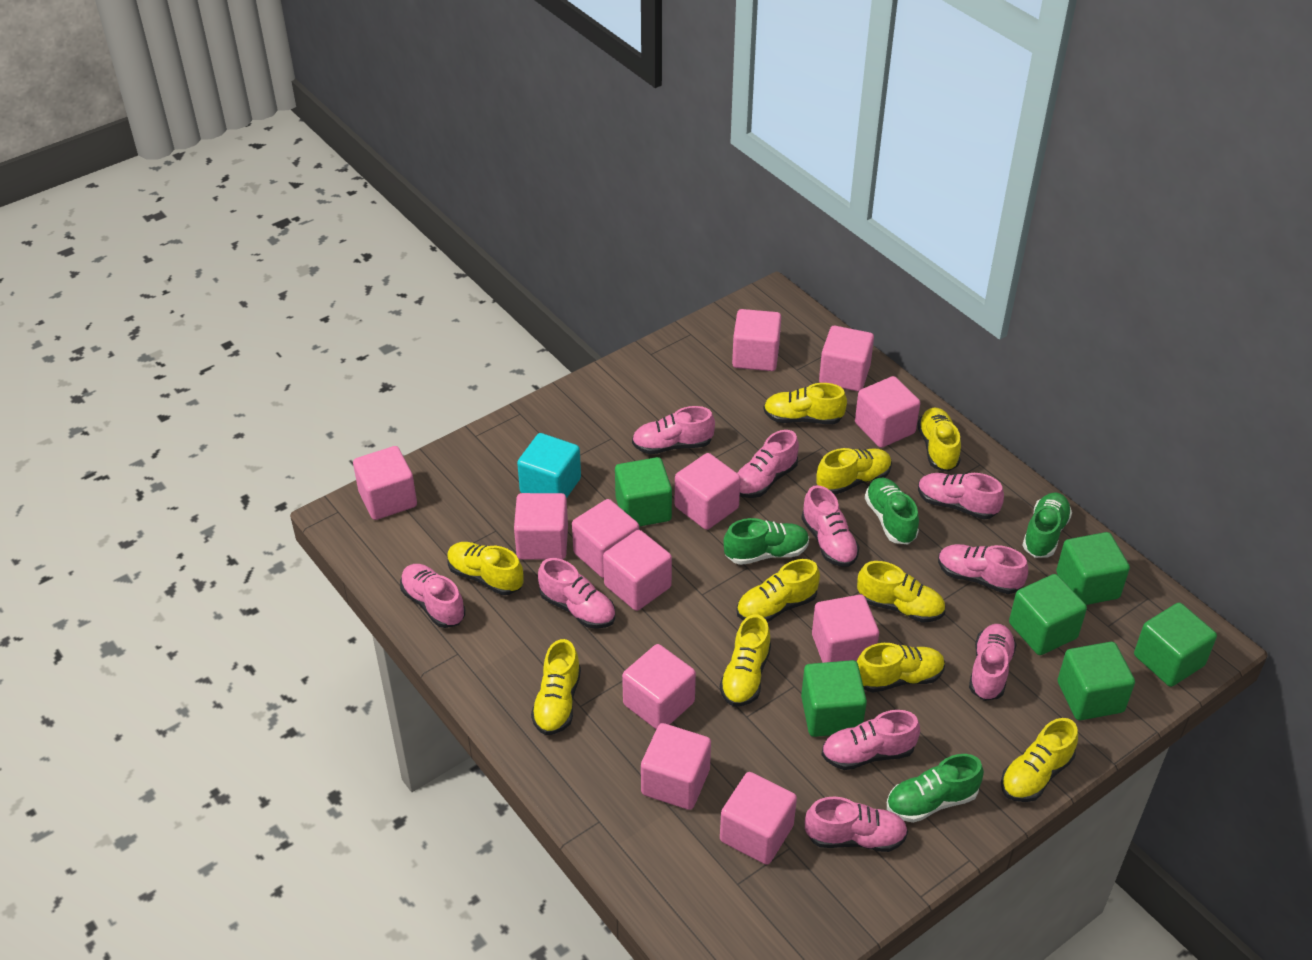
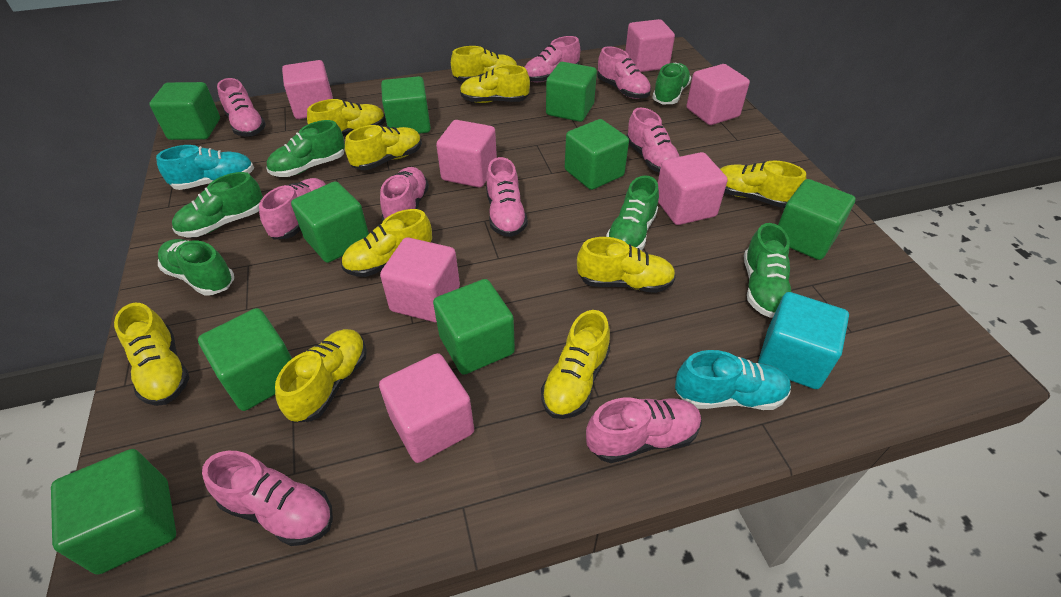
green cube: 6 -> 9
green shoe: 4 -> 6
pink cube: 12 -> 7
pink shoe: 10 -> 9
turquoise shoe: 0 -> 2

